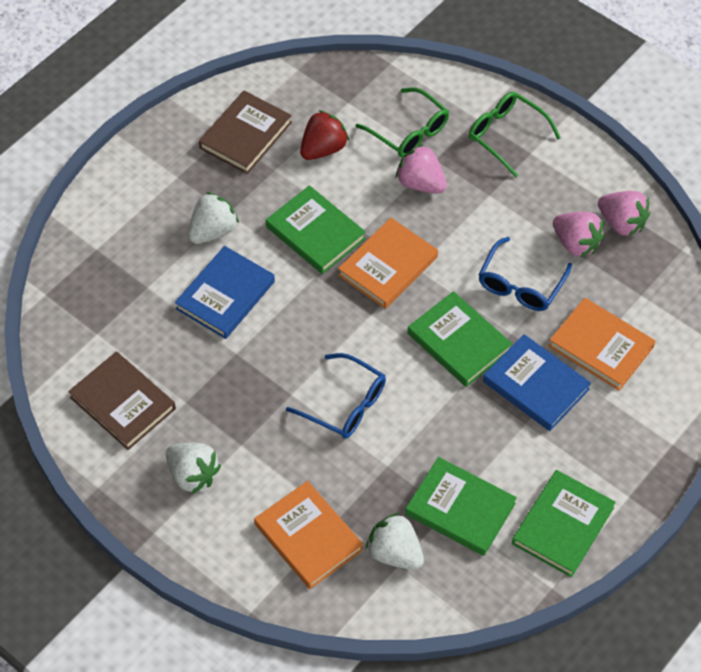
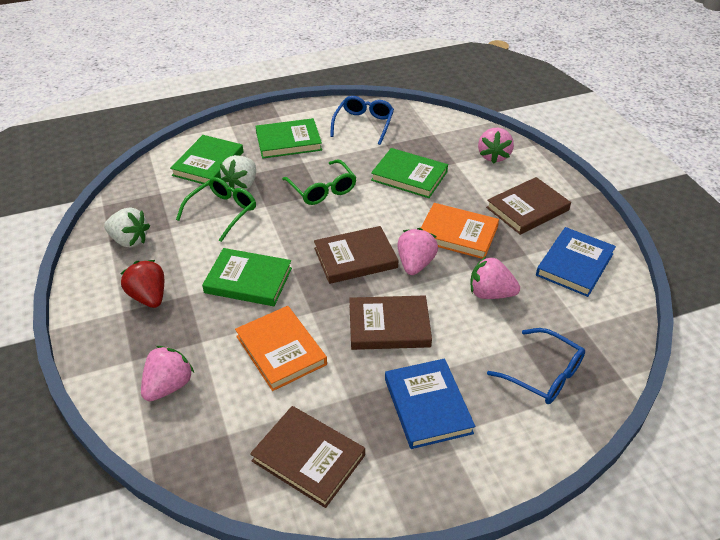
brown book: 2 -> 4
orange book: 3 -> 2
pink strawberry: 3 -> 4
white strawberry: 3 -> 2

